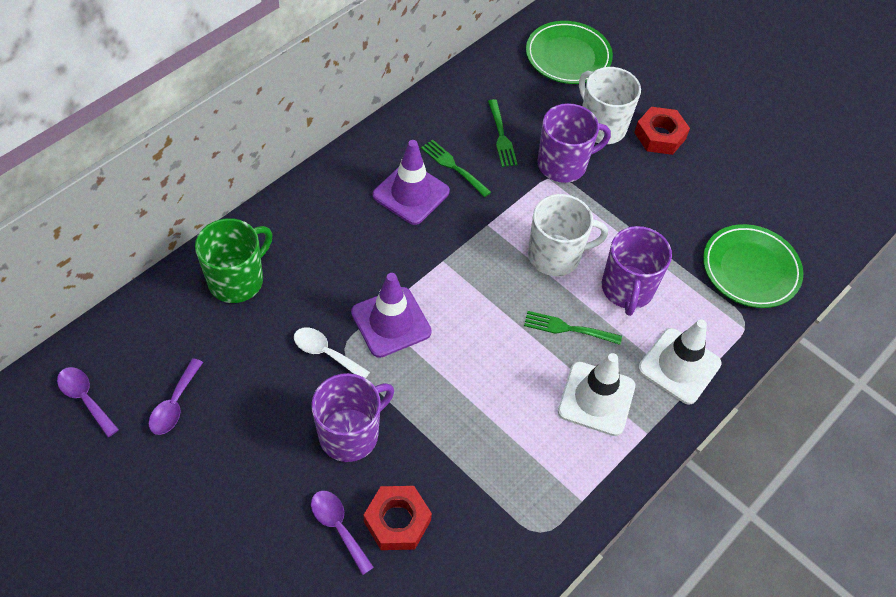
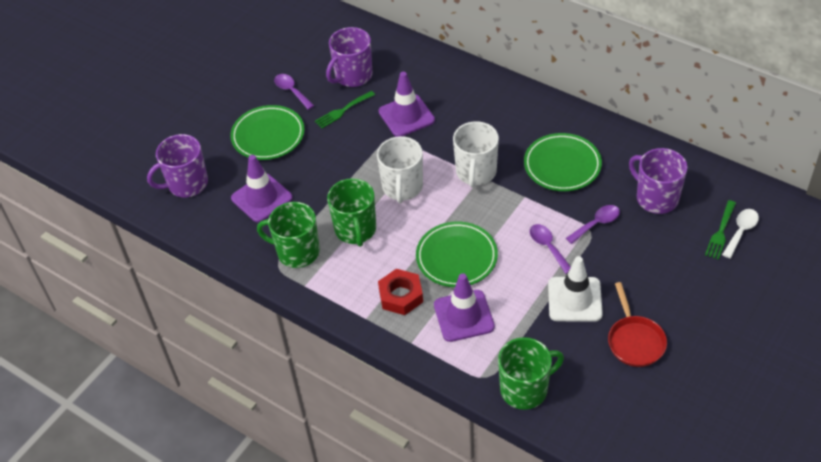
green fork: 3 -> 2
green mug: 1 -> 3
green plate: 2 -> 3
purple traffic cone: 2 -> 3
red nut: 2 -> 1
red pan: 0 -> 1
white traffic cone: 2 -> 1

